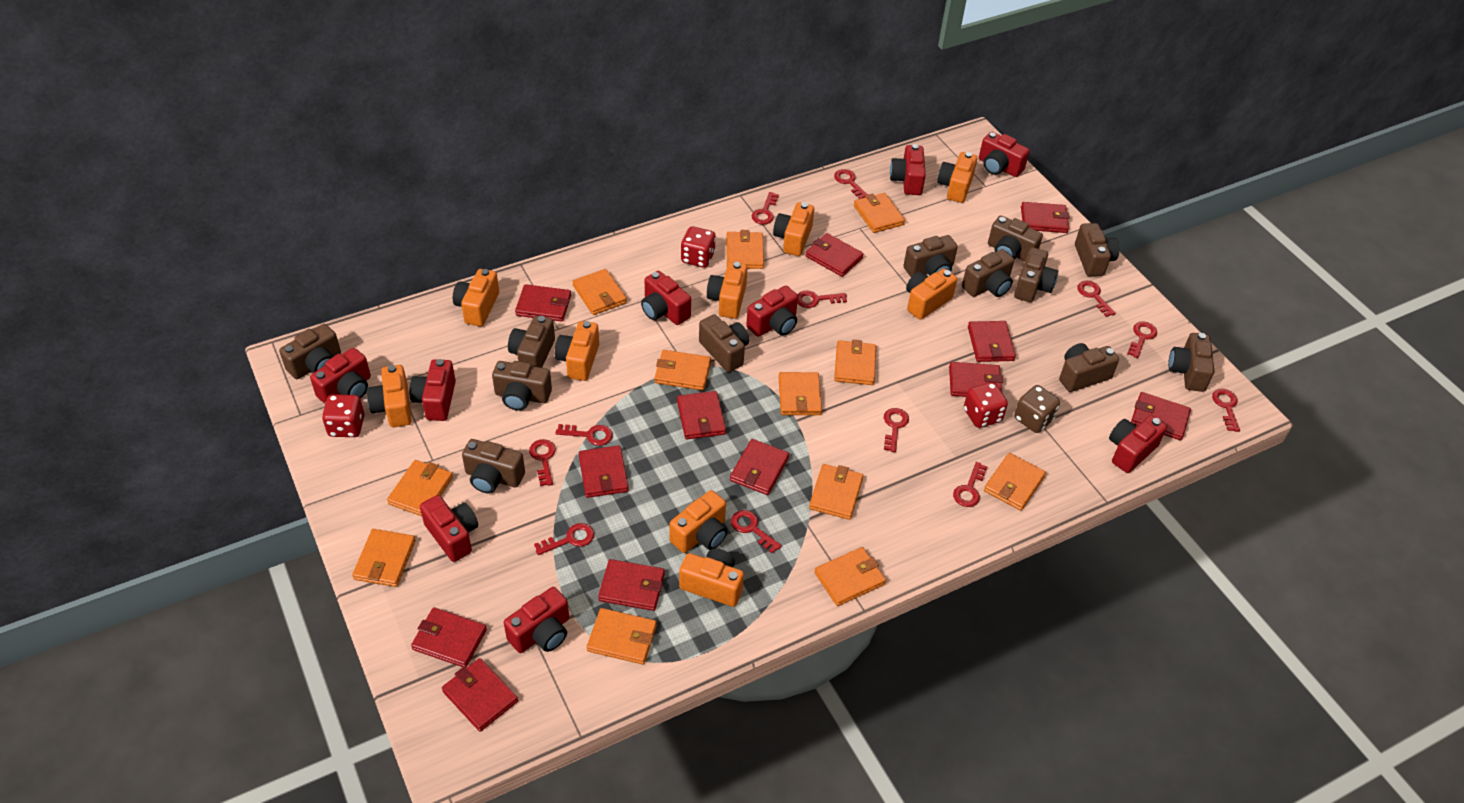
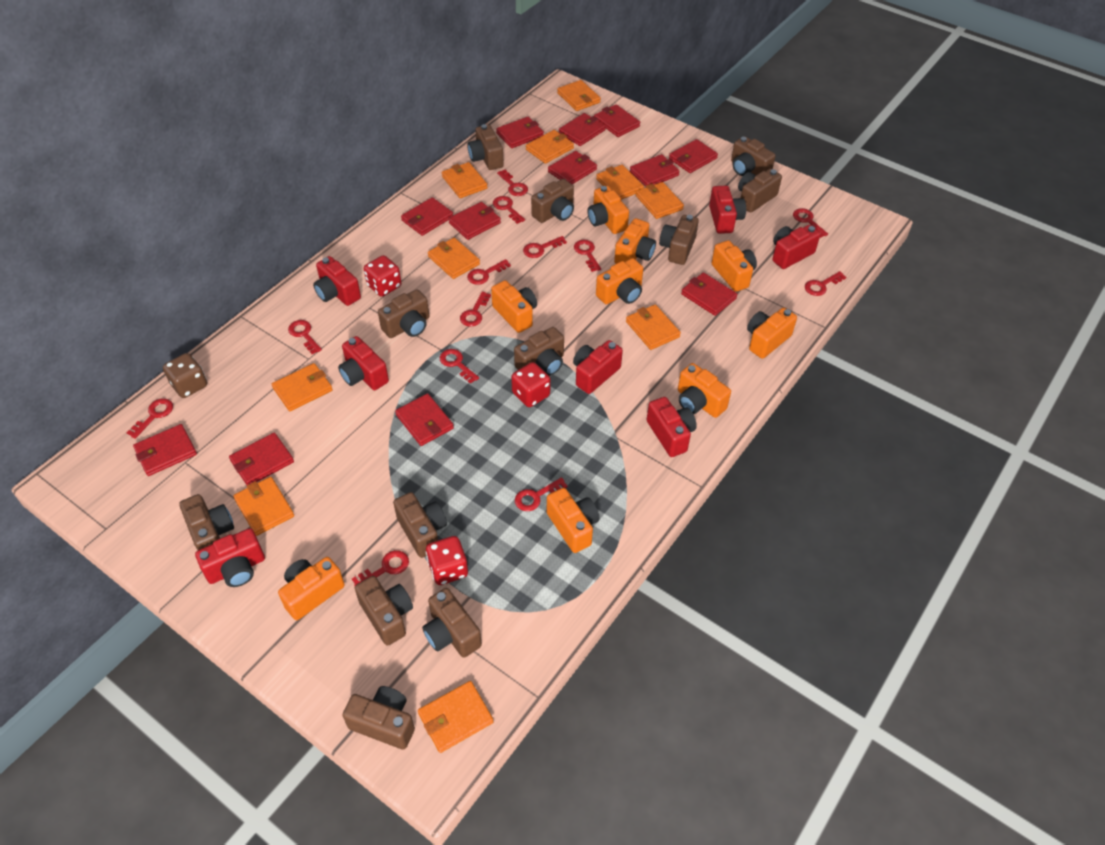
orange wallet: 12 -> 10
red camera: 9 -> 7
red key: 12 -> 13

